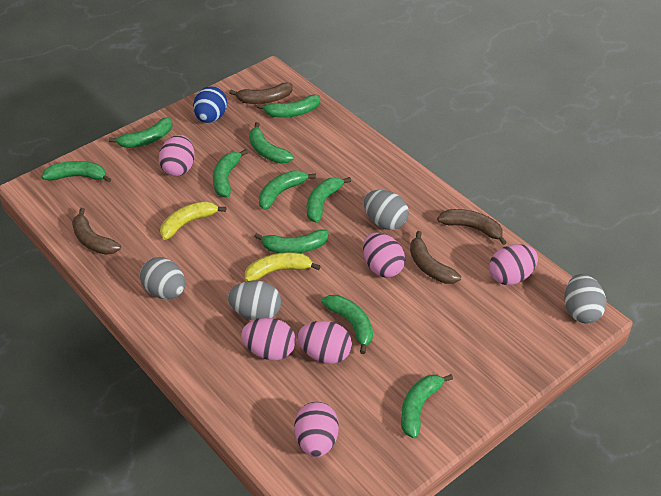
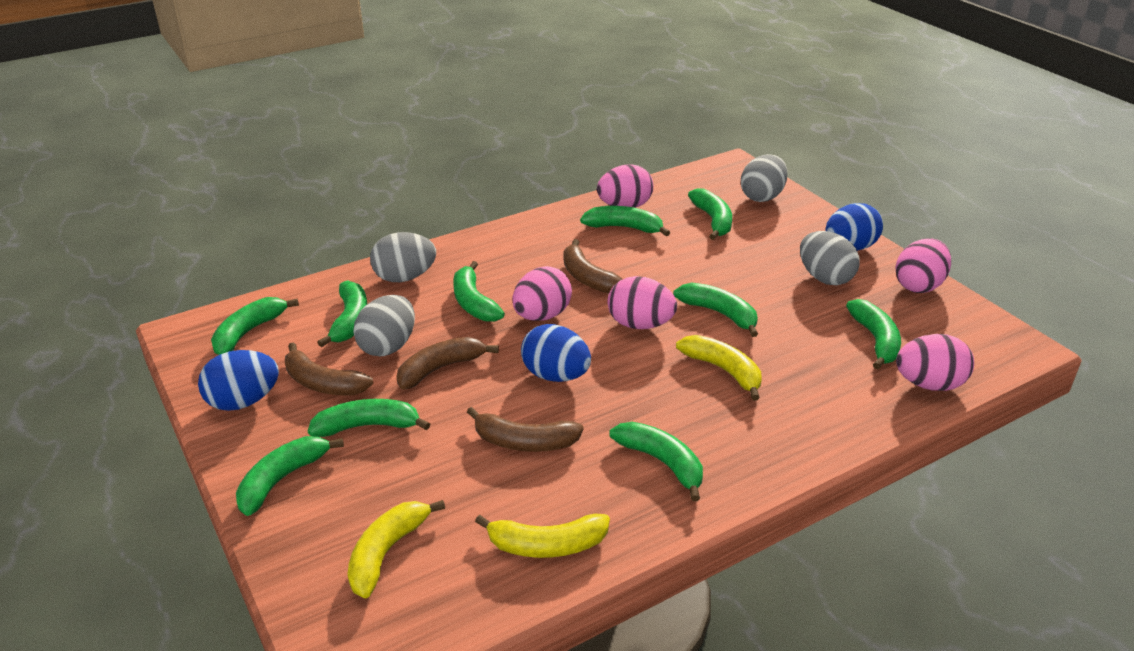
blue egg: 1 -> 3
pink egg: 6 -> 5
yellow banana: 2 -> 3

